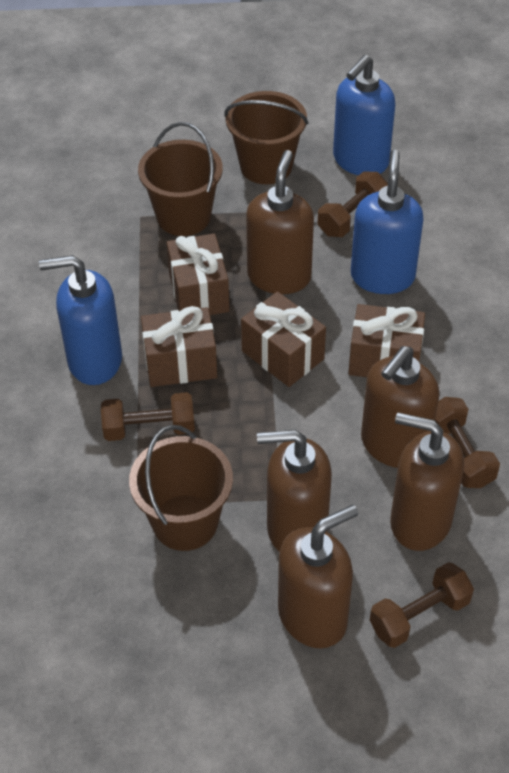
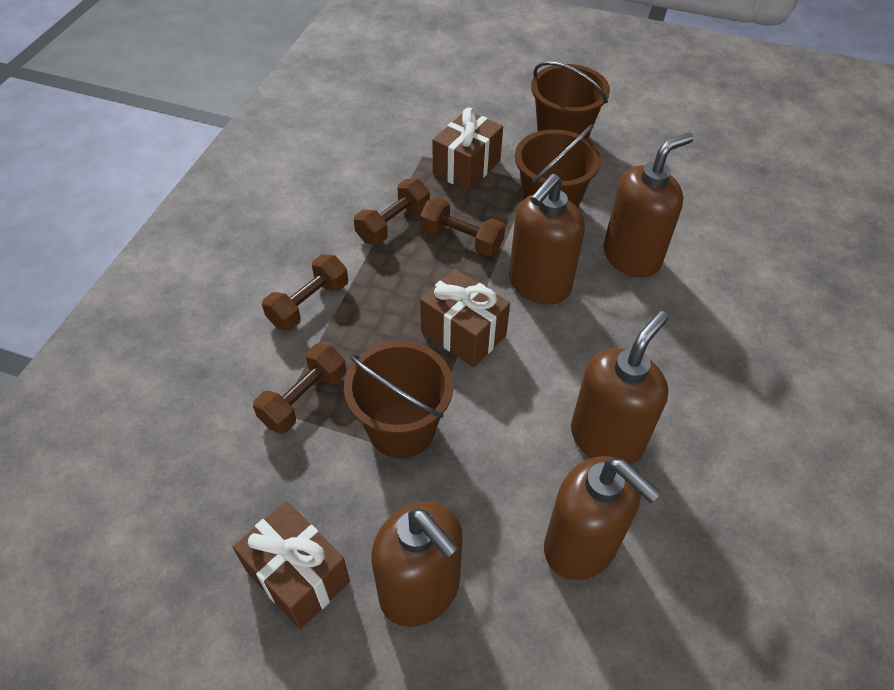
blue soap dispenser: 3 -> 0
brown gift: 4 -> 3

